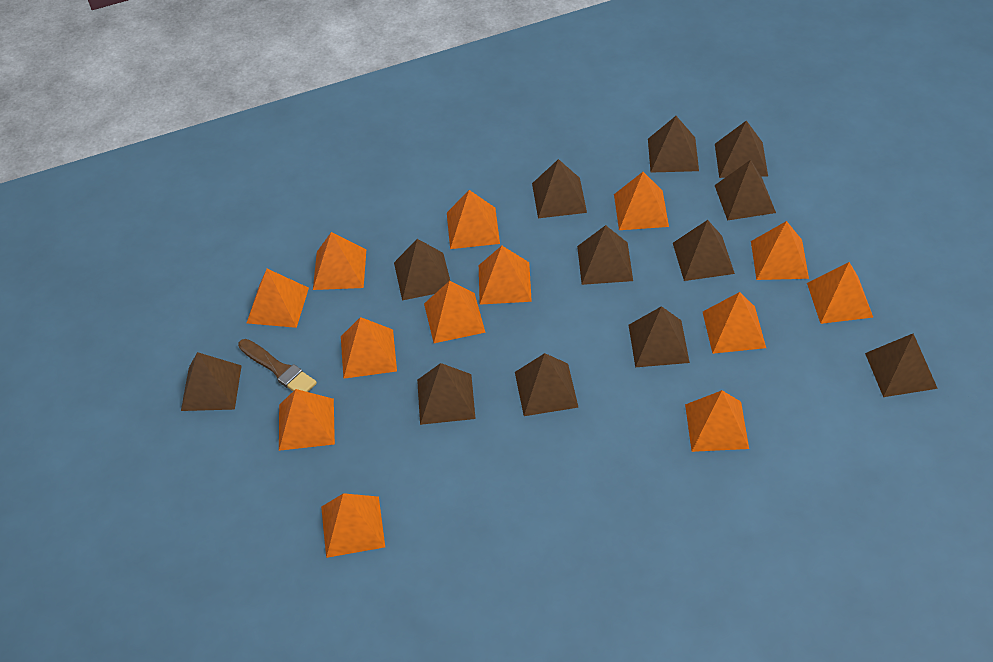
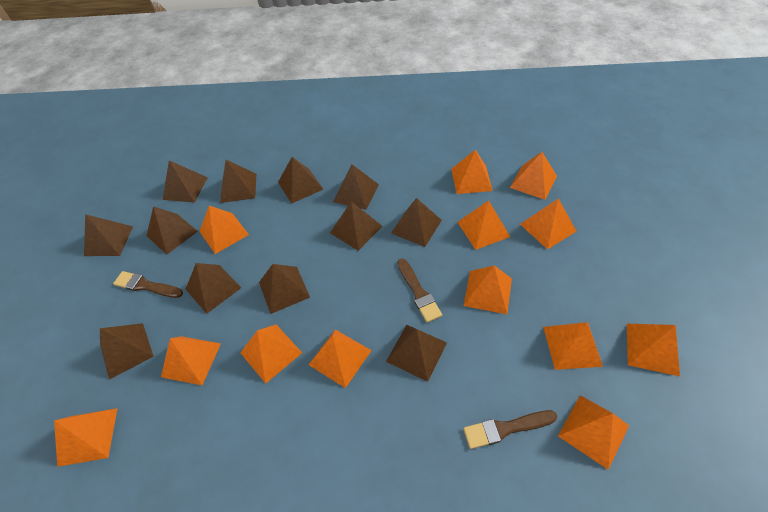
brown brush: 1 -> 3

